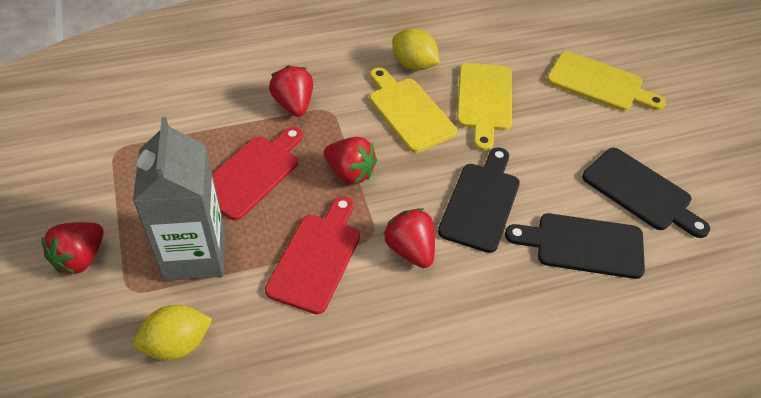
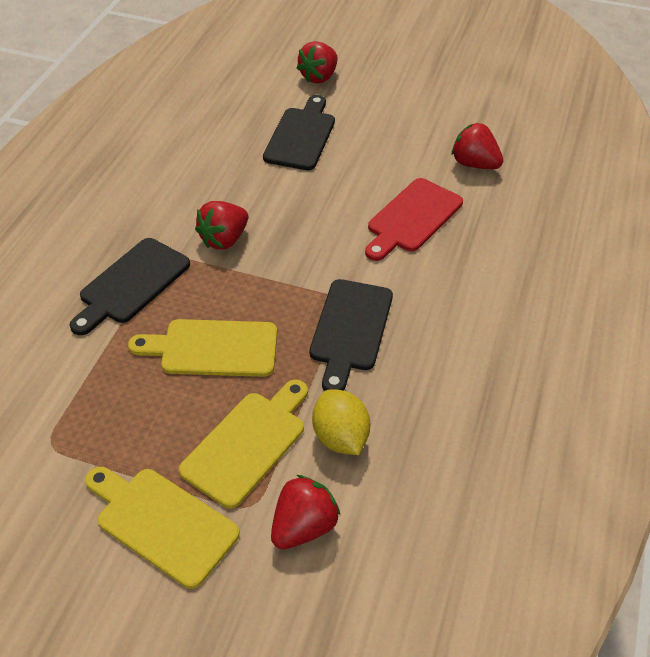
grey carton: 1 -> 0
red cutting board: 2 -> 1
yellow lemon: 2 -> 1

